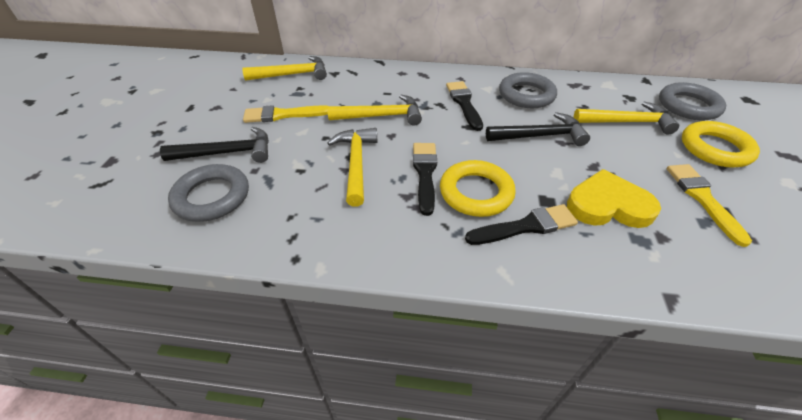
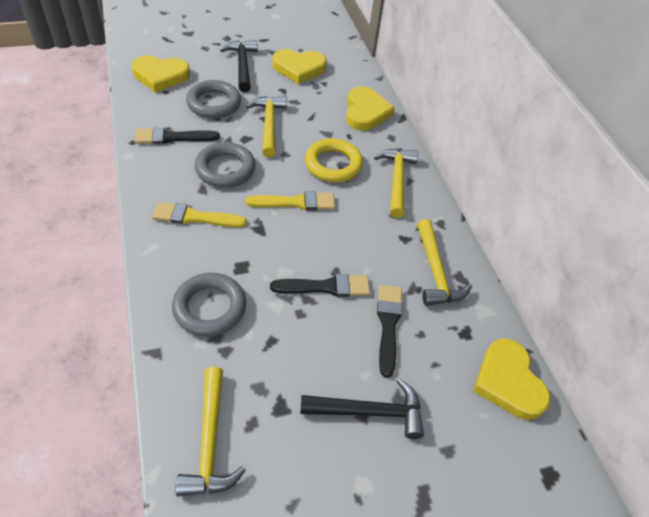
yellow heart: 1 -> 4
yellow ring: 2 -> 1

